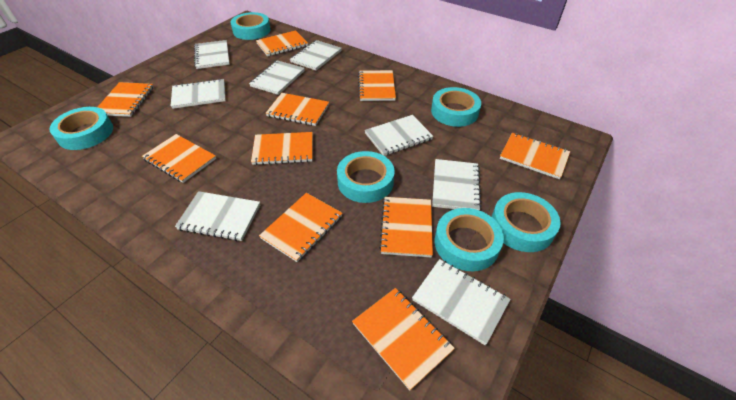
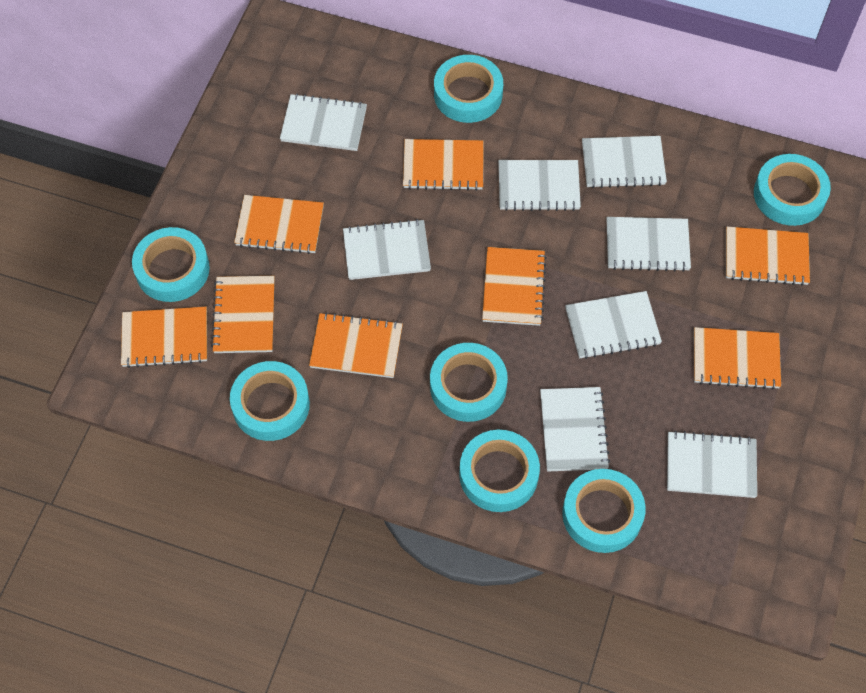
orange notebook: 10 -> 8
turquoise tape: 6 -> 7

